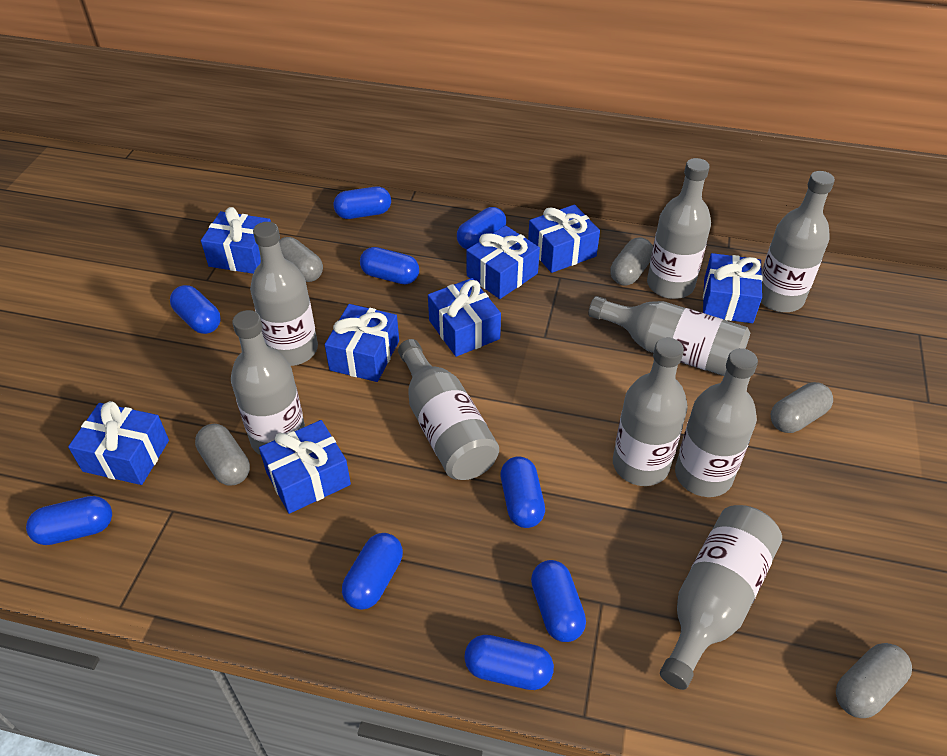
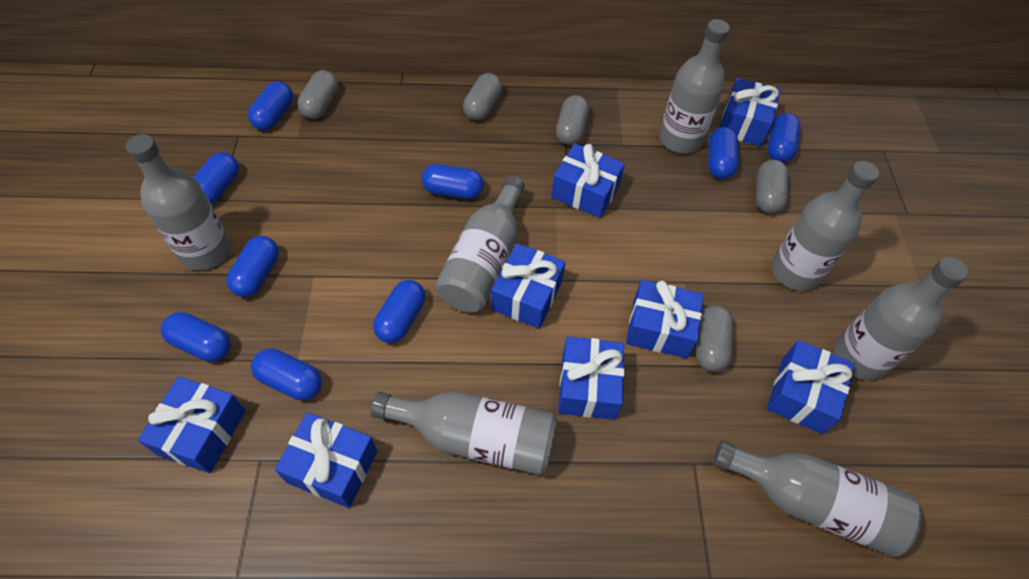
grey bottle: 9 -> 7

